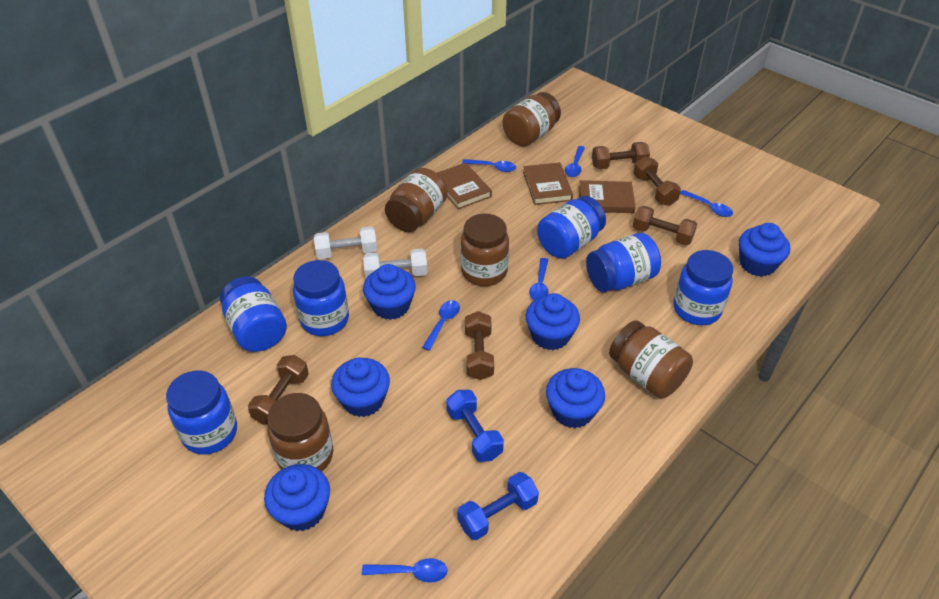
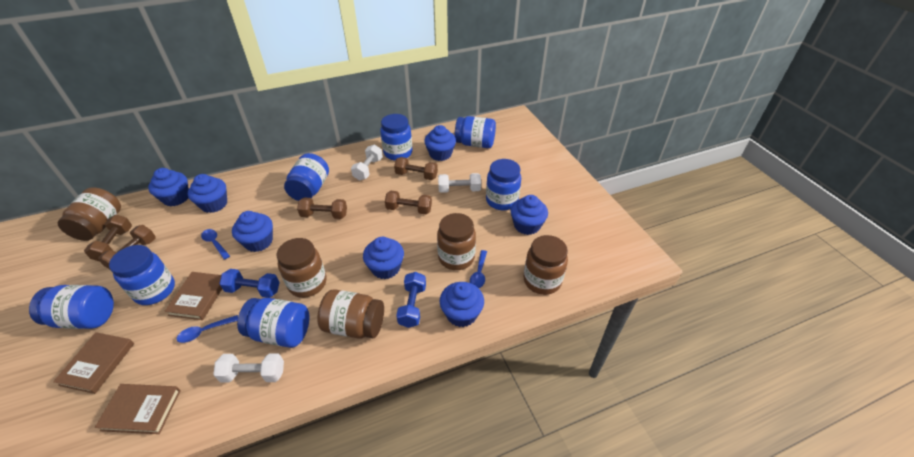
blue cupcake: 6 -> 7
blue jar: 6 -> 7
blue spoon: 6 -> 3
white dumbbell: 2 -> 3

